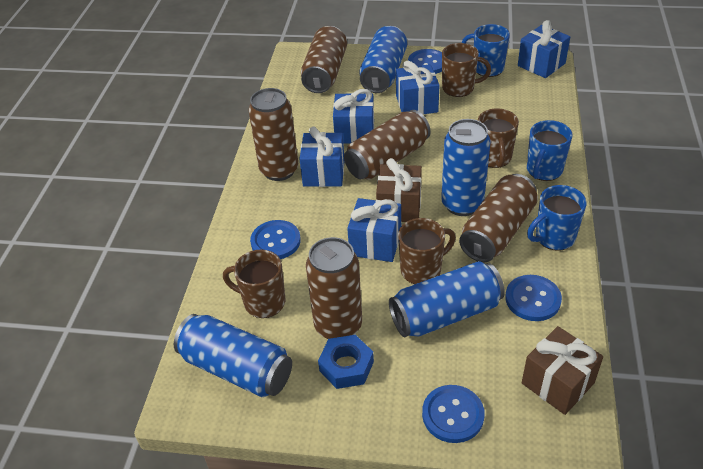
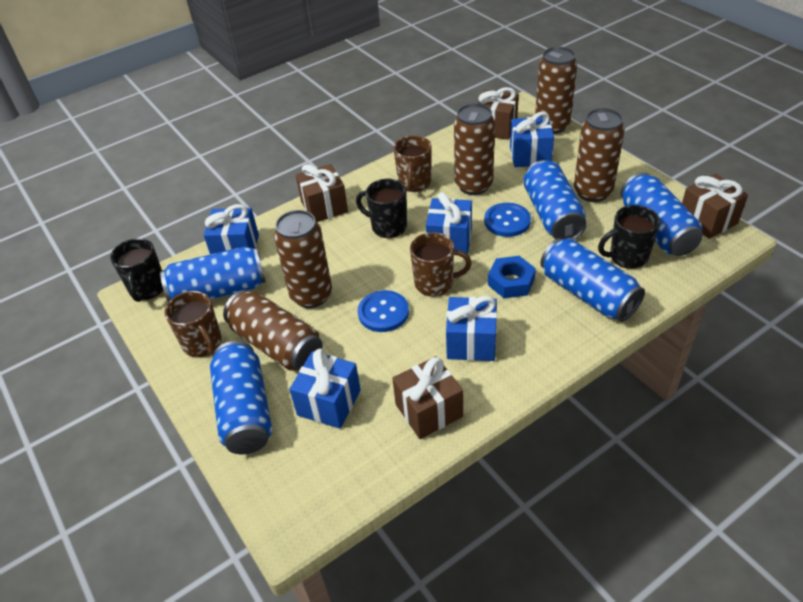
black mug: 0 -> 3
blue button: 4 -> 2
blue can: 4 -> 5
blue mug: 3 -> 0
brown gift: 2 -> 4
brown mug: 4 -> 3

